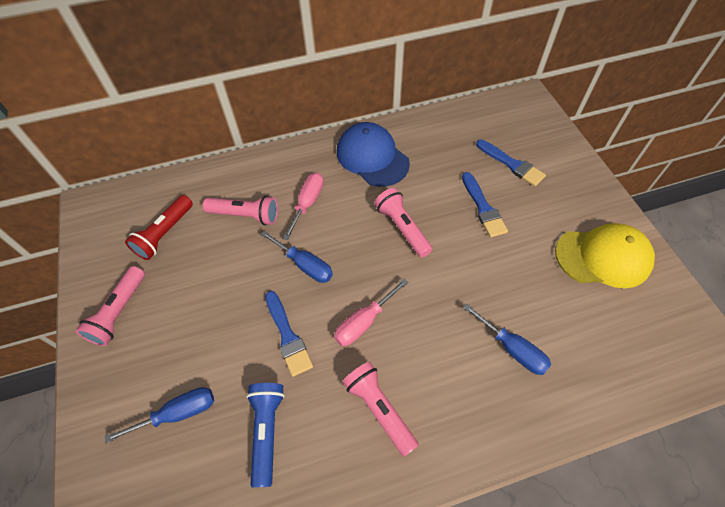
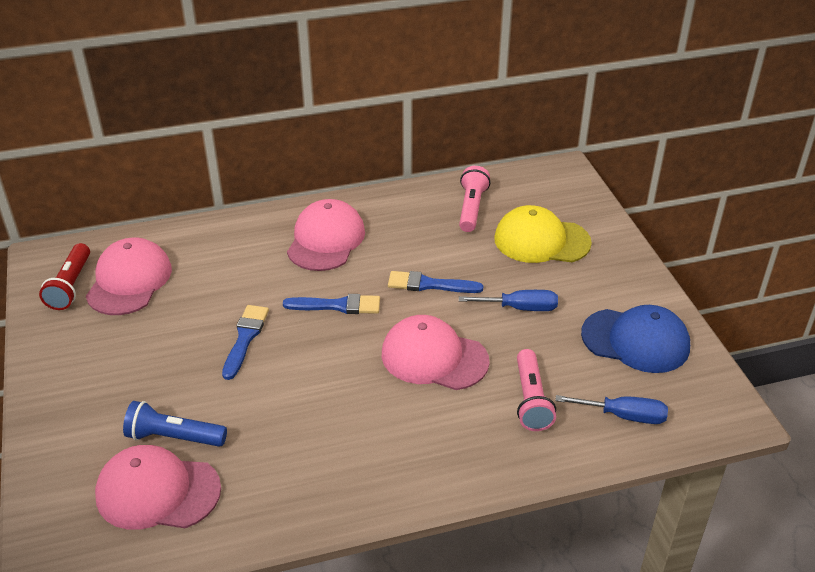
blue screwdriver: 3 -> 2
pink cap: 0 -> 4
pink flashlight: 4 -> 2
pink screwdriver: 2 -> 0

